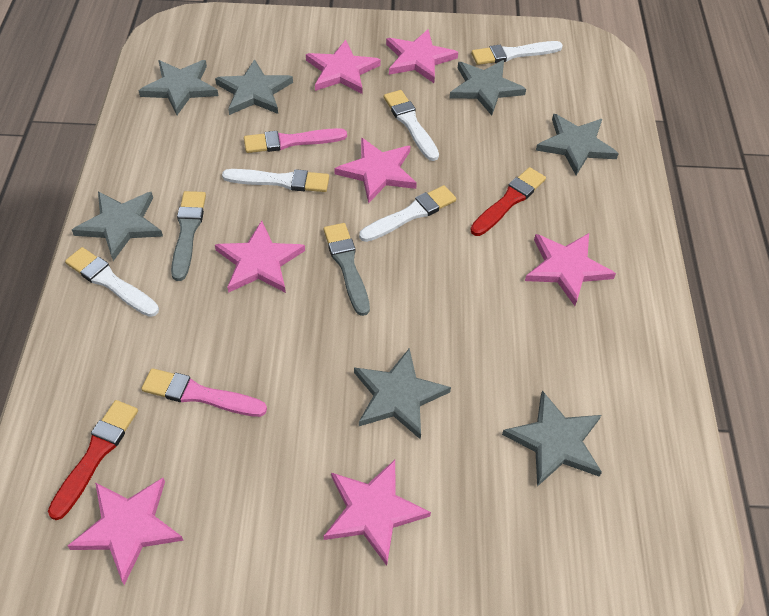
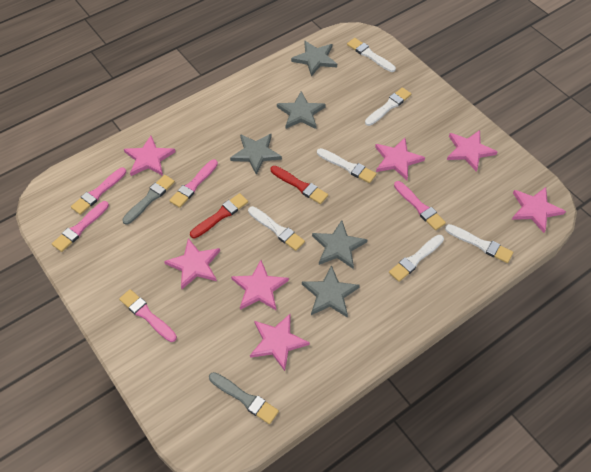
grey star: 7 -> 5
pink brush: 2 -> 5
white brush: 5 -> 6

